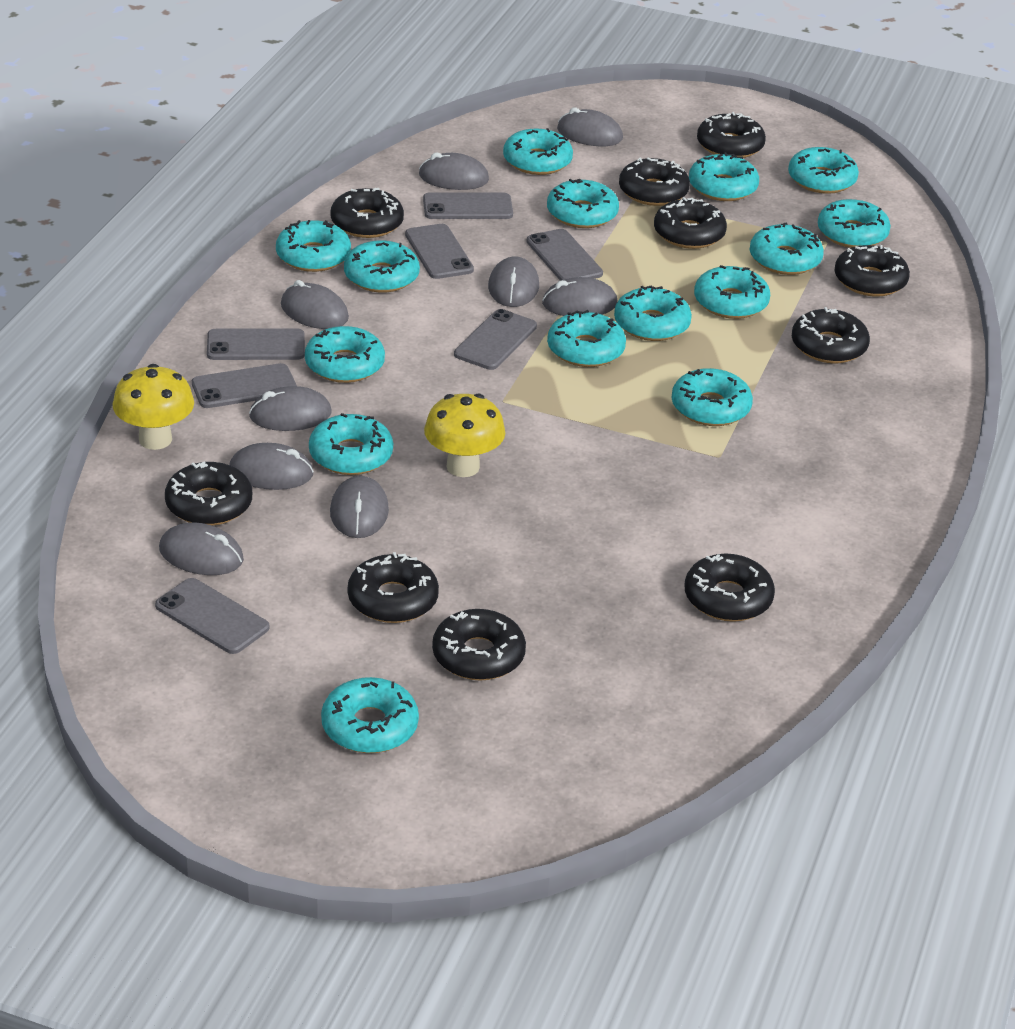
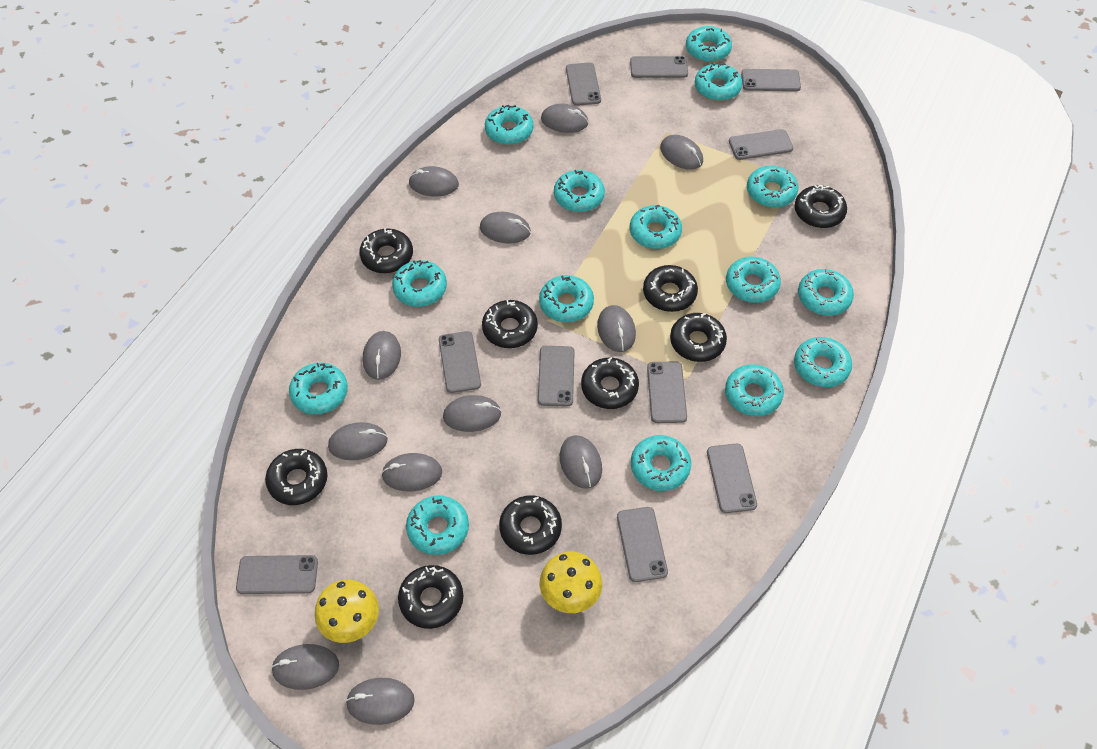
black donut: 10 -> 9
grey mouse: 9 -> 12
grey phone: 7 -> 10

